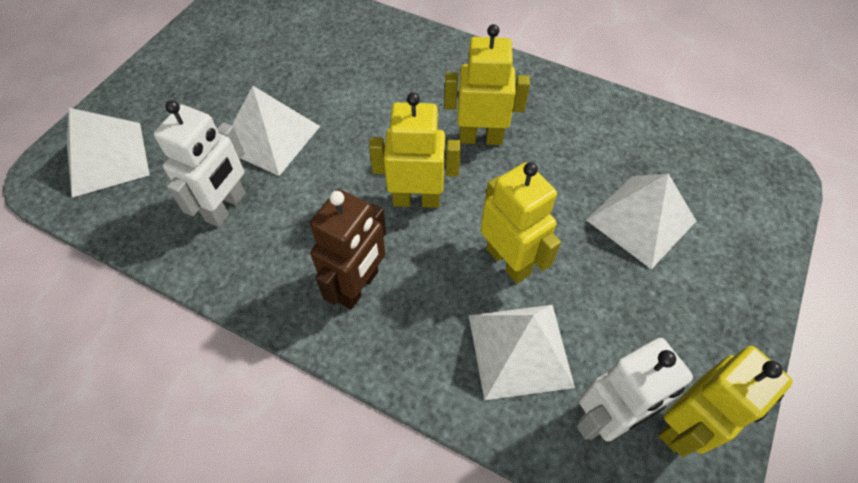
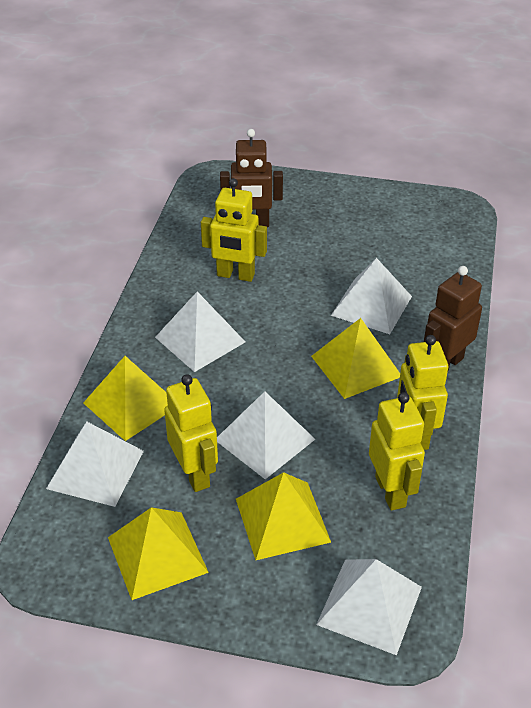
brown robot: 1 -> 2
white pyramid: 4 -> 5
white robot: 2 -> 0
yellow pyramid: 0 -> 4

